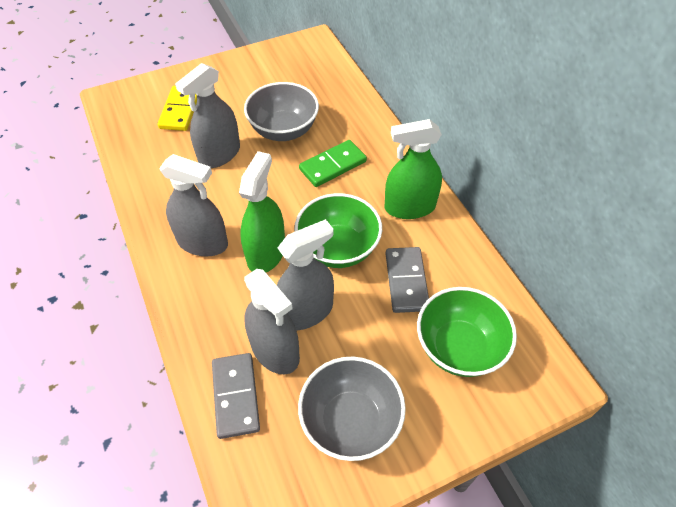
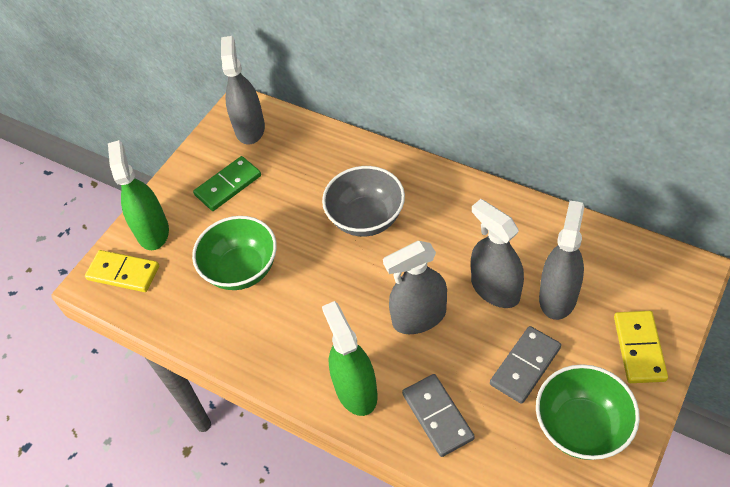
grey bowl: 2 -> 1
yellow domino: 1 -> 2

